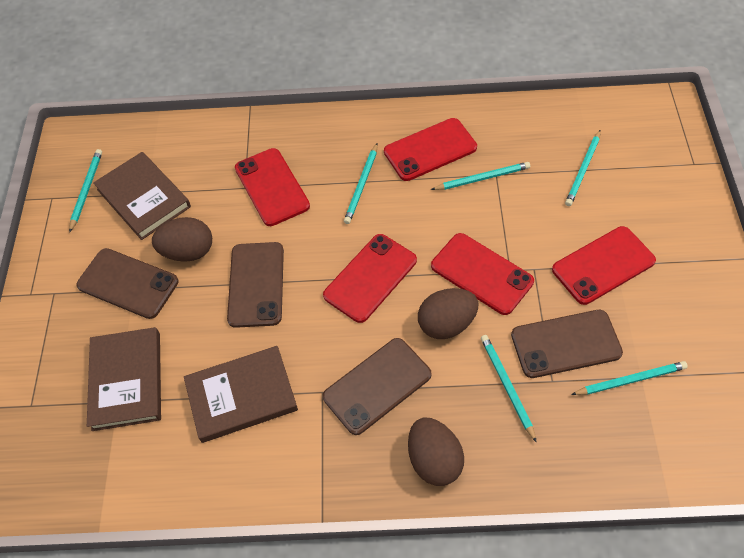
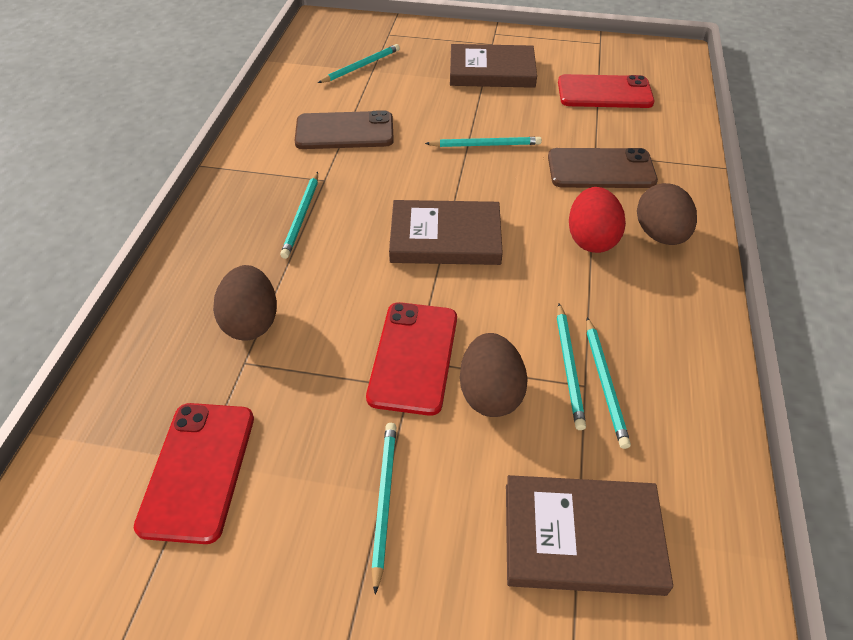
brown phone: 4 -> 2
red egg: 0 -> 1
red phone: 5 -> 3

